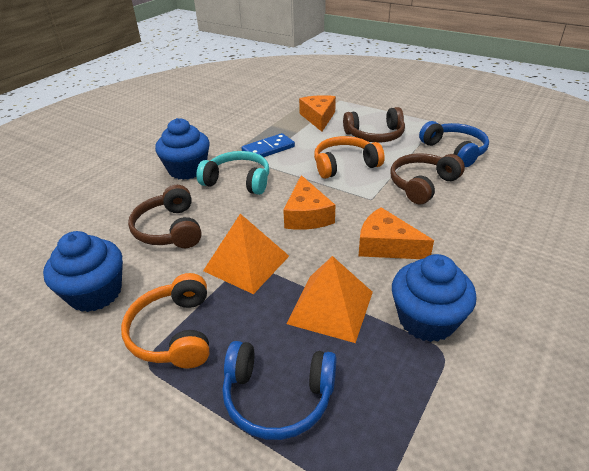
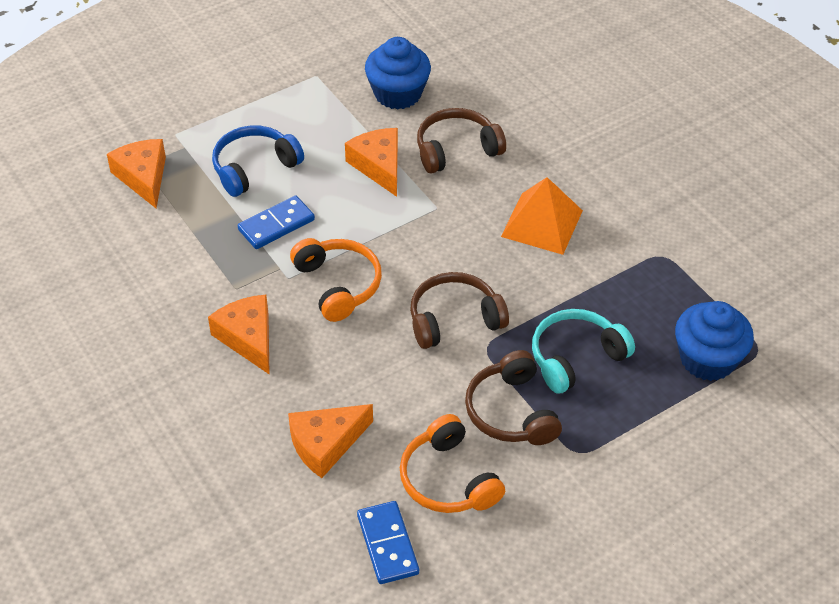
blue cupcake: 3 -> 2
blue domino: 1 -> 2
blue headphones: 2 -> 1
orange cheese: 3 -> 4
orange pyramid: 2 -> 1

